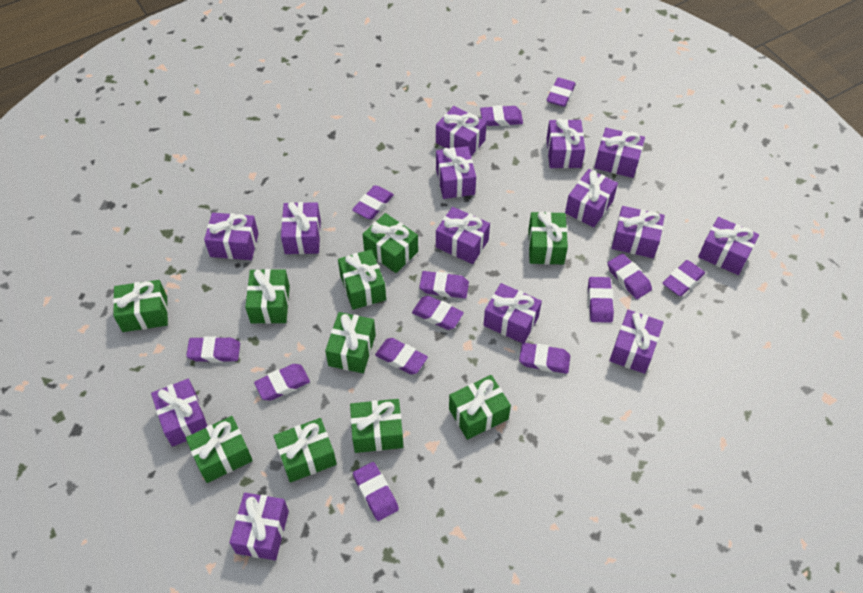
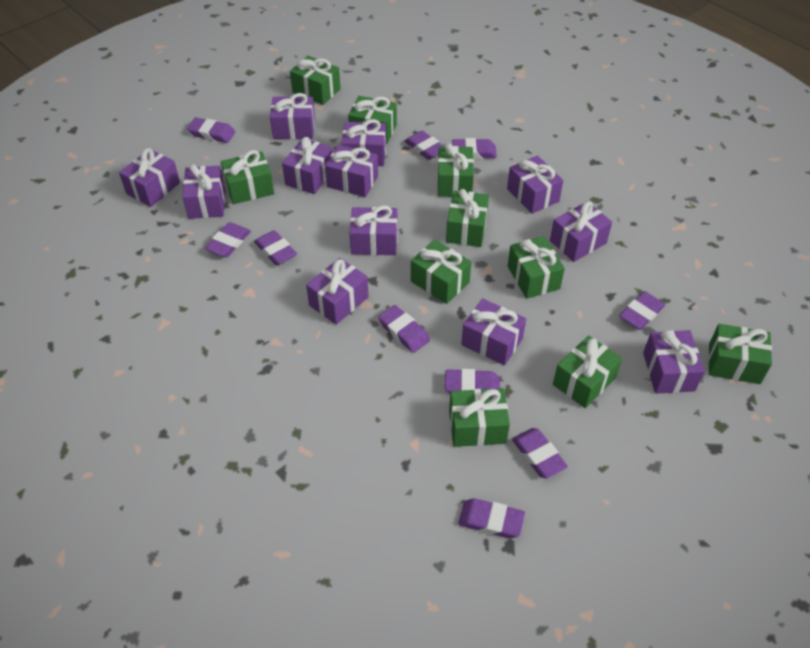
purple eraser: 13 -> 10
purple gift: 14 -> 12

